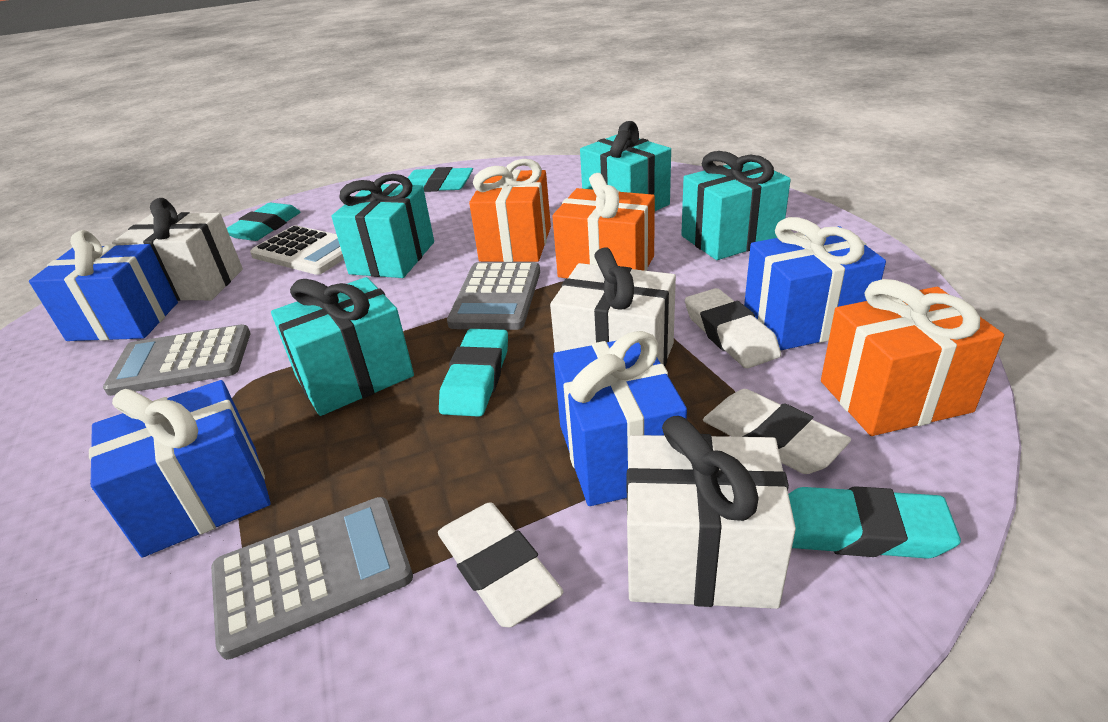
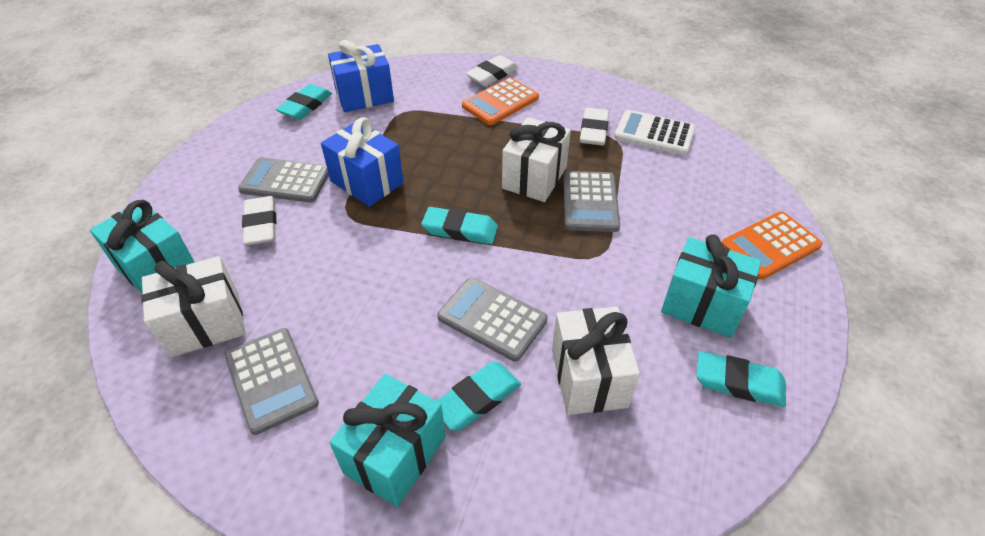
blue gift: 4 -> 2
grey calculator: 3 -> 4
orange calculator: 0 -> 2
orange gift: 3 -> 0
turquoise gift: 4 -> 3

